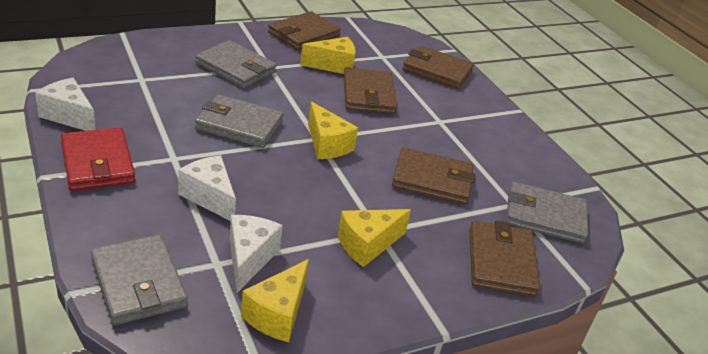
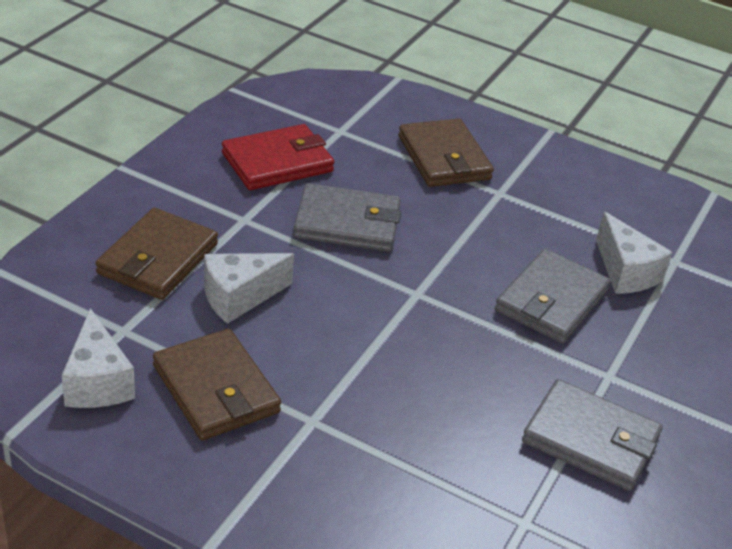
brown wallet: 5 -> 3
grey wallet: 4 -> 3
yellow cheese: 4 -> 0

